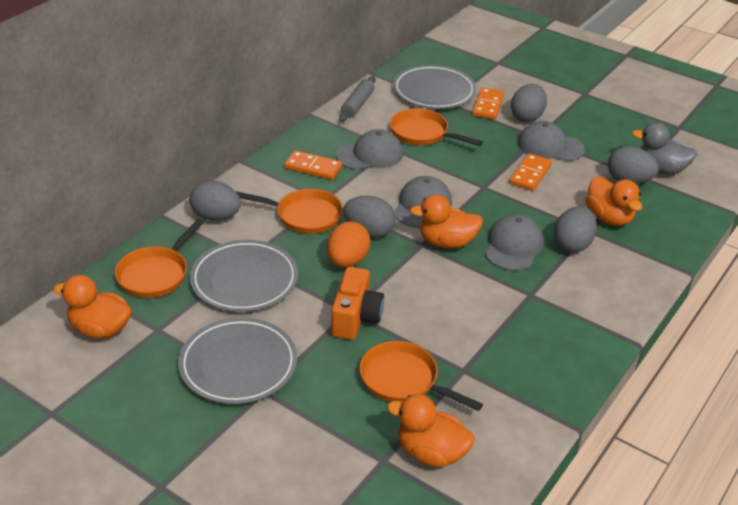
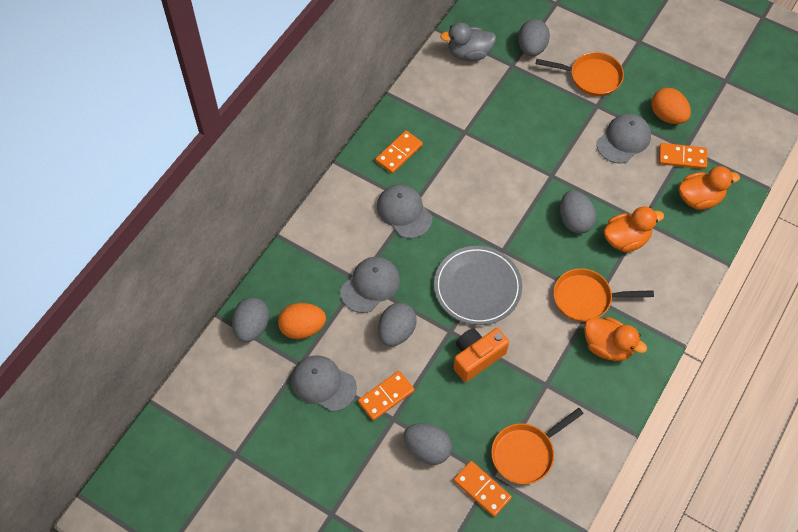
grey plate: 3 -> 1
grey rolling pin: 1 -> 0
orange domino: 3 -> 4
orange duck: 4 -> 3
orange egg: 1 -> 2
orange pan: 4 -> 3

